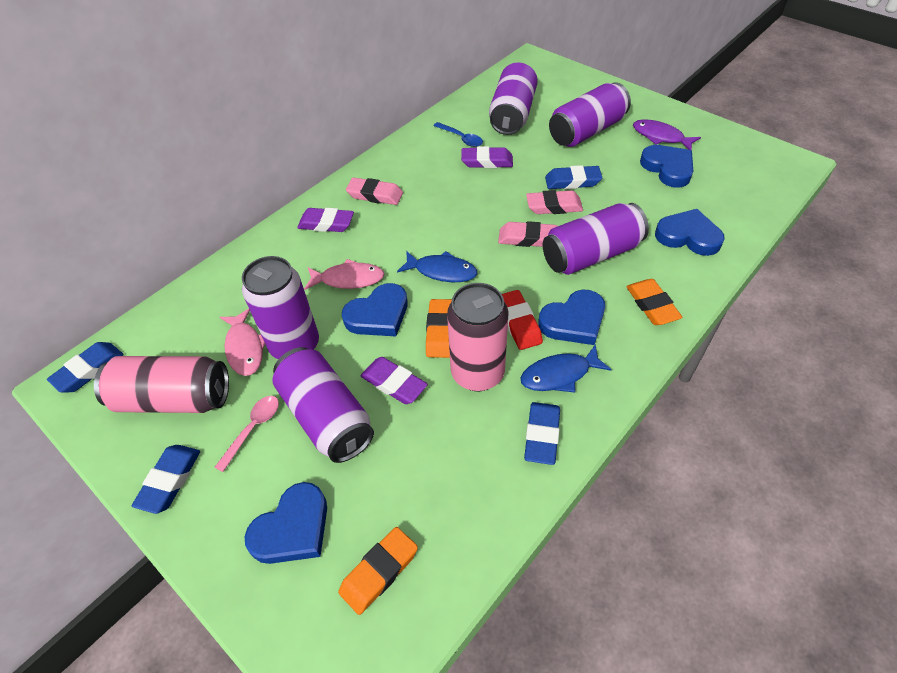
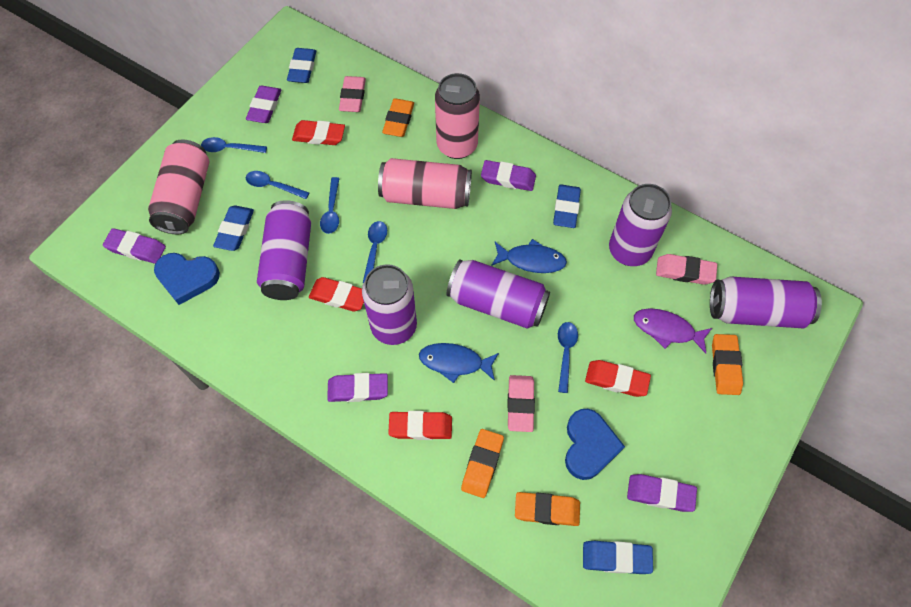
blue heart: 5 -> 2
blue spoon: 1 -> 5
orange eraser: 3 -> 4
pink can: 2 -> 3
pink fish: 2 -> 0
pink spoon: 1 -> 0
purple eraser: 3 -> 5
red eraser: 1 -> 4

